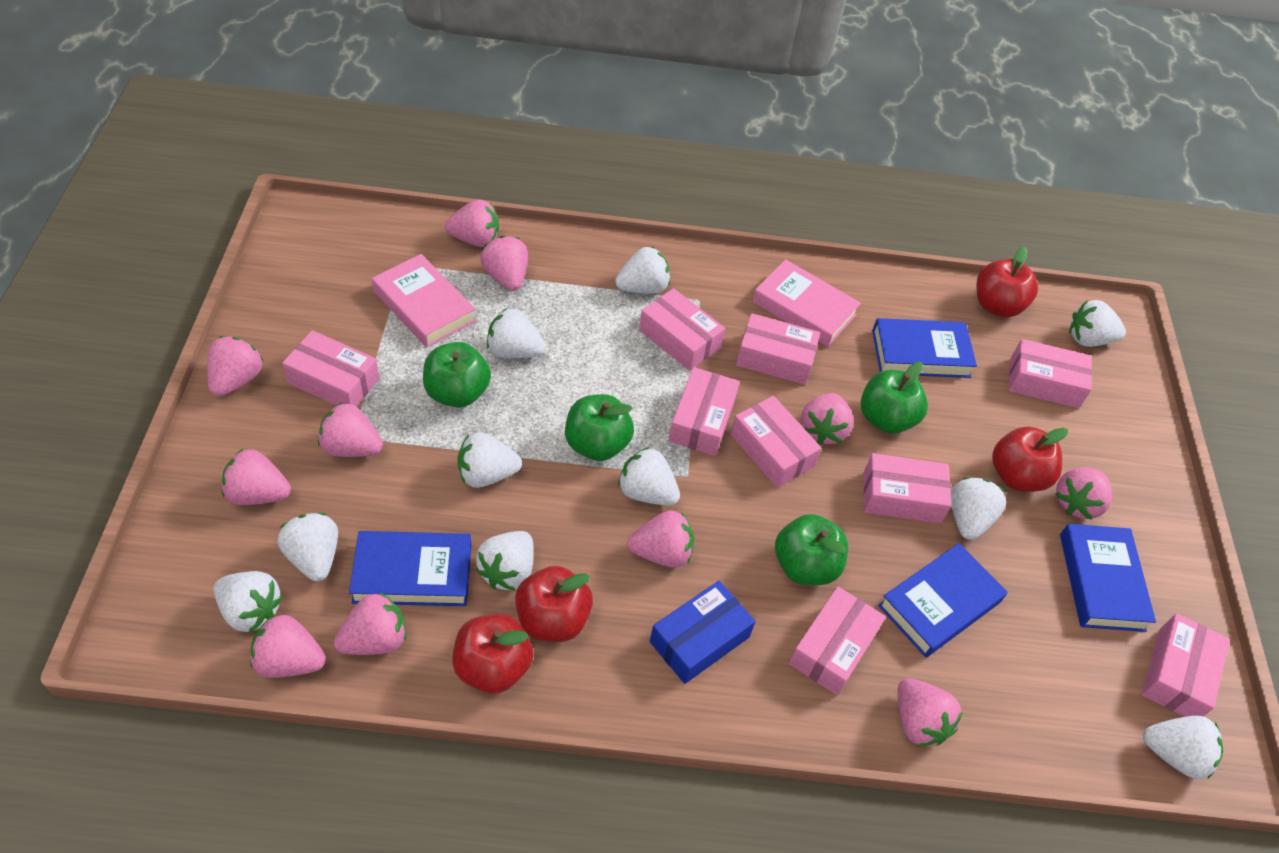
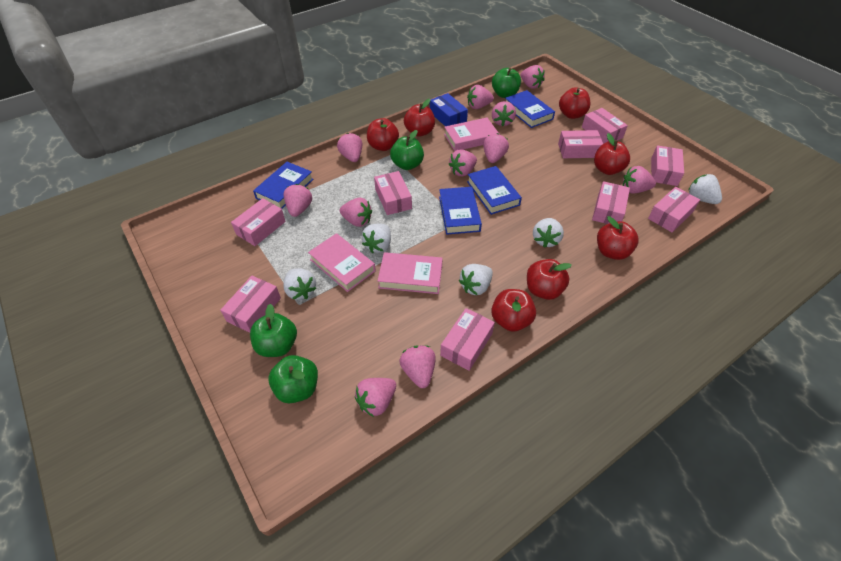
pink book: 2 -> 3
red apple: 4 -> 7
white strawberry: 10 -> 5

